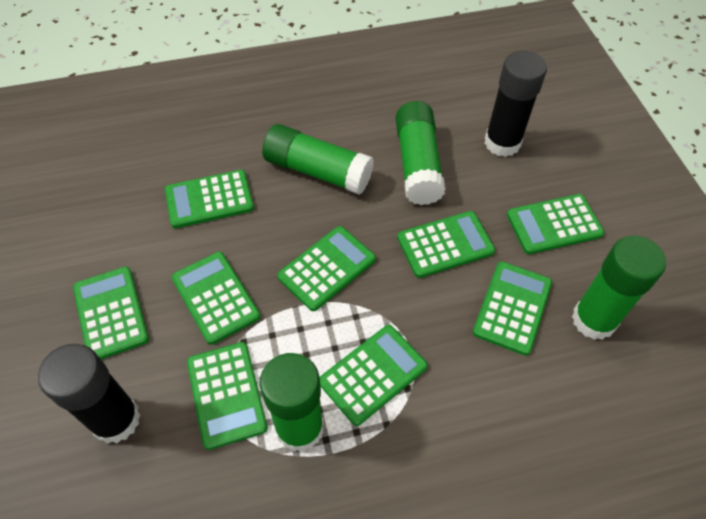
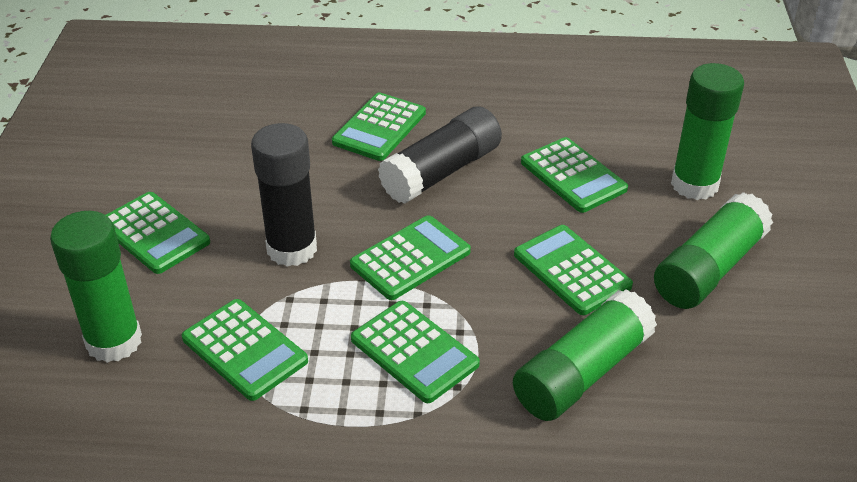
green calculator: 9 -> 7

